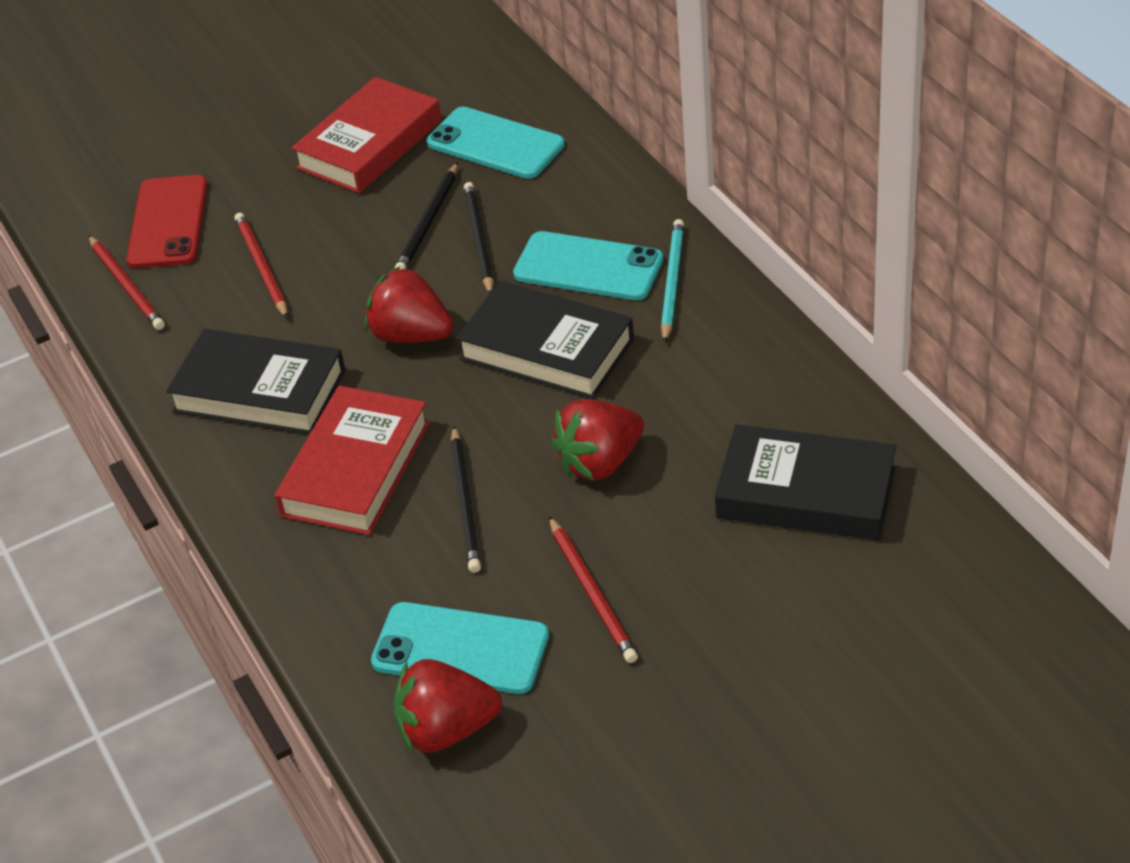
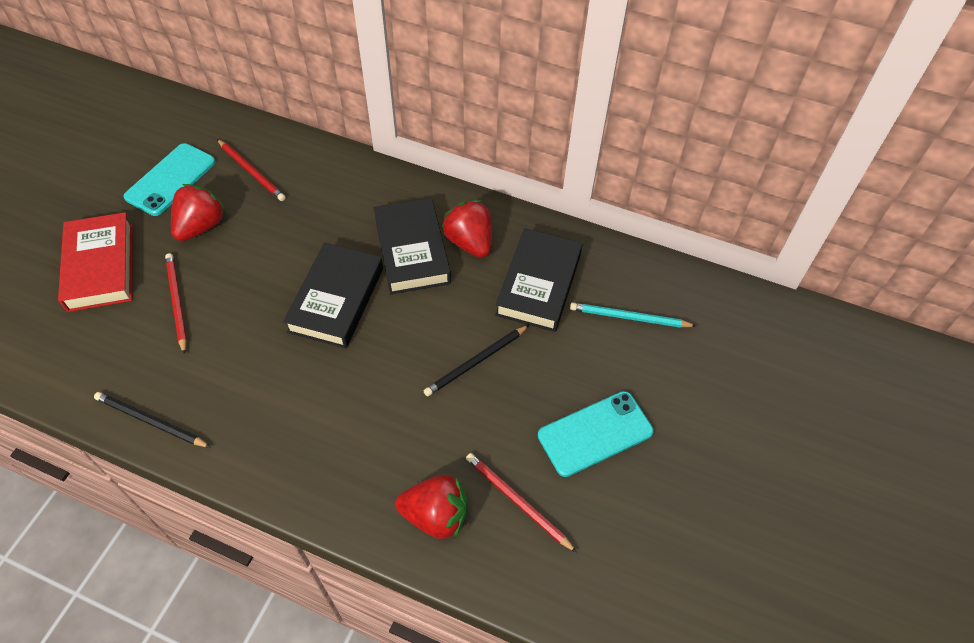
black pencil: 3 -> 2
red book: 2 -> 1
red phone: 1 -> 0
turquoise phone: 3 -> 2

